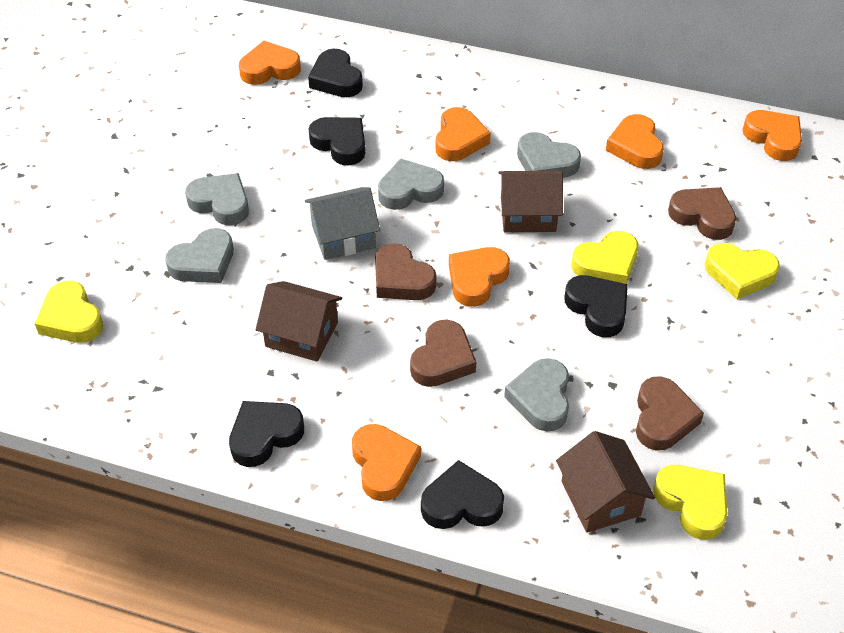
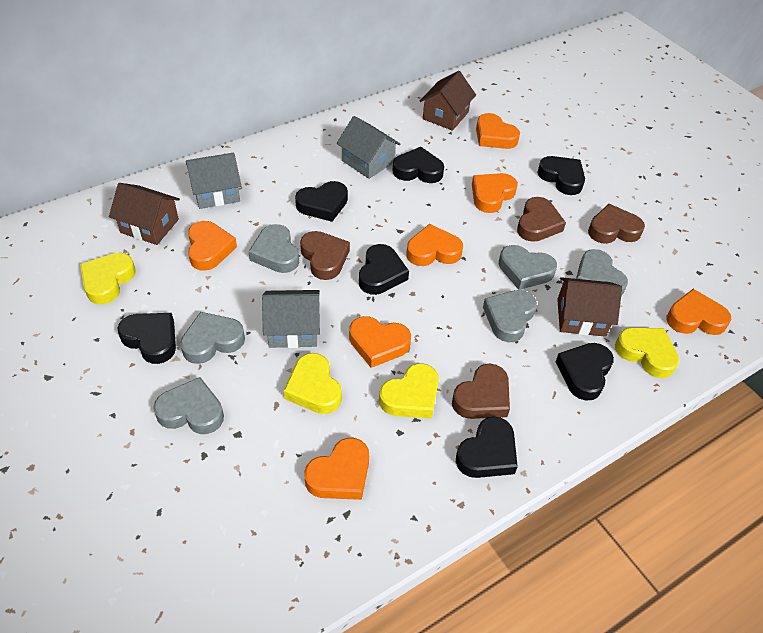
black heart: 5 -> 7
grey heart: 5 -> 6
grey house: 1 -> 3
orange heart: 6 -> 7

